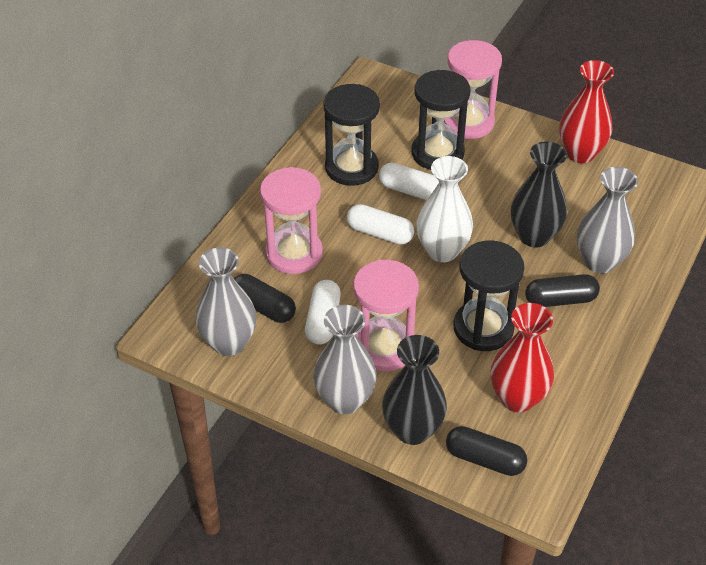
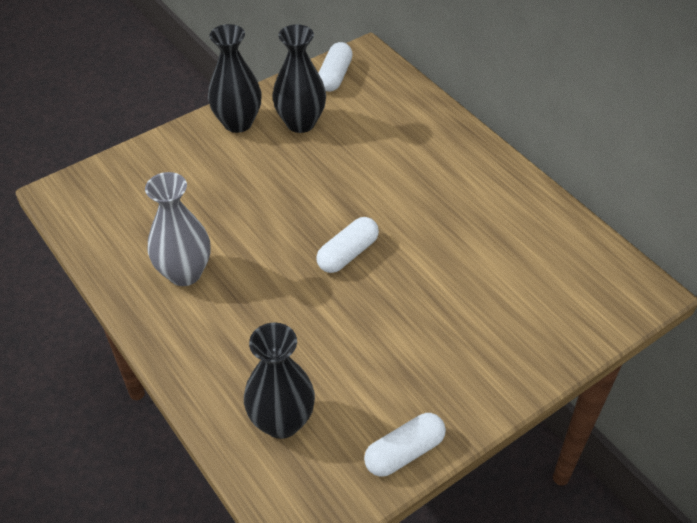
black capsule: 3 -> 0
black hourglass: 3 -> 0
black vase: 2 -> 3
grey vase: 3 -> 1
pink hourglass: 3 -> 0
red vase: 2 -> 0
white vase: 1 -> 0

